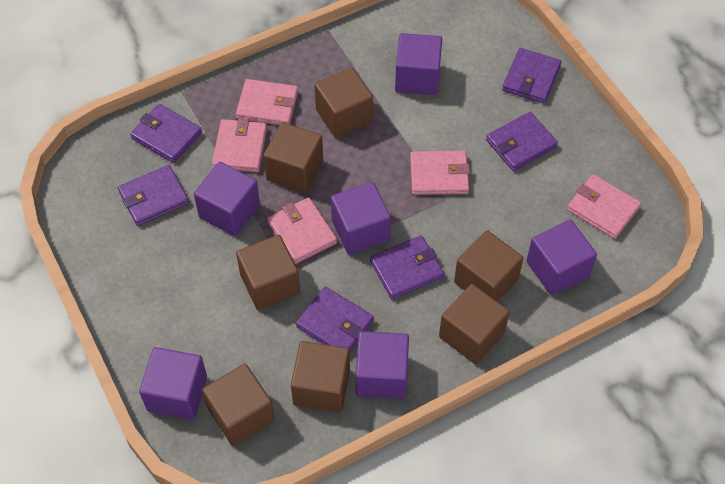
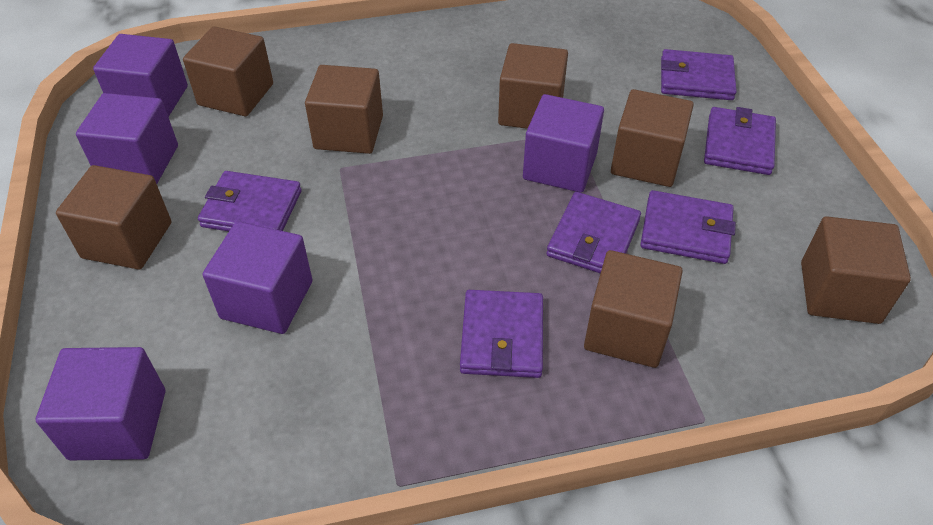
pink wallet: 5 -> 0
purple cube: 6 -> 5

